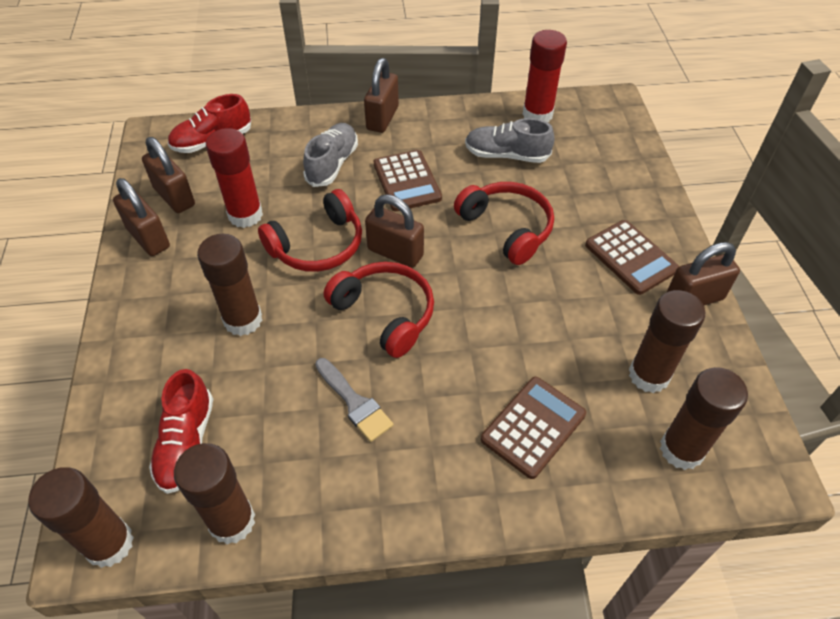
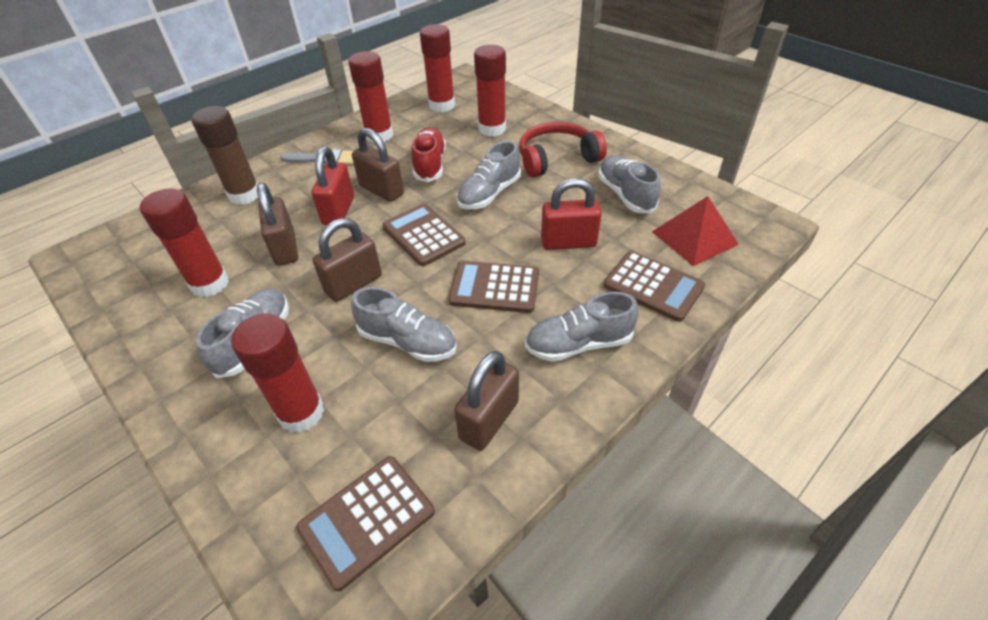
brown calculator: 3 -> 4
brown glue stick: 5 -> 1
brown padlock: 5 -> 4
grey shoe: 2 -> 5
red glue stick: 2 -> 5
red headphones: 3 -> 1
red padlock: 0 -> 2
red pyramid: 0 -> 1
red shoe: 2 -> 1

